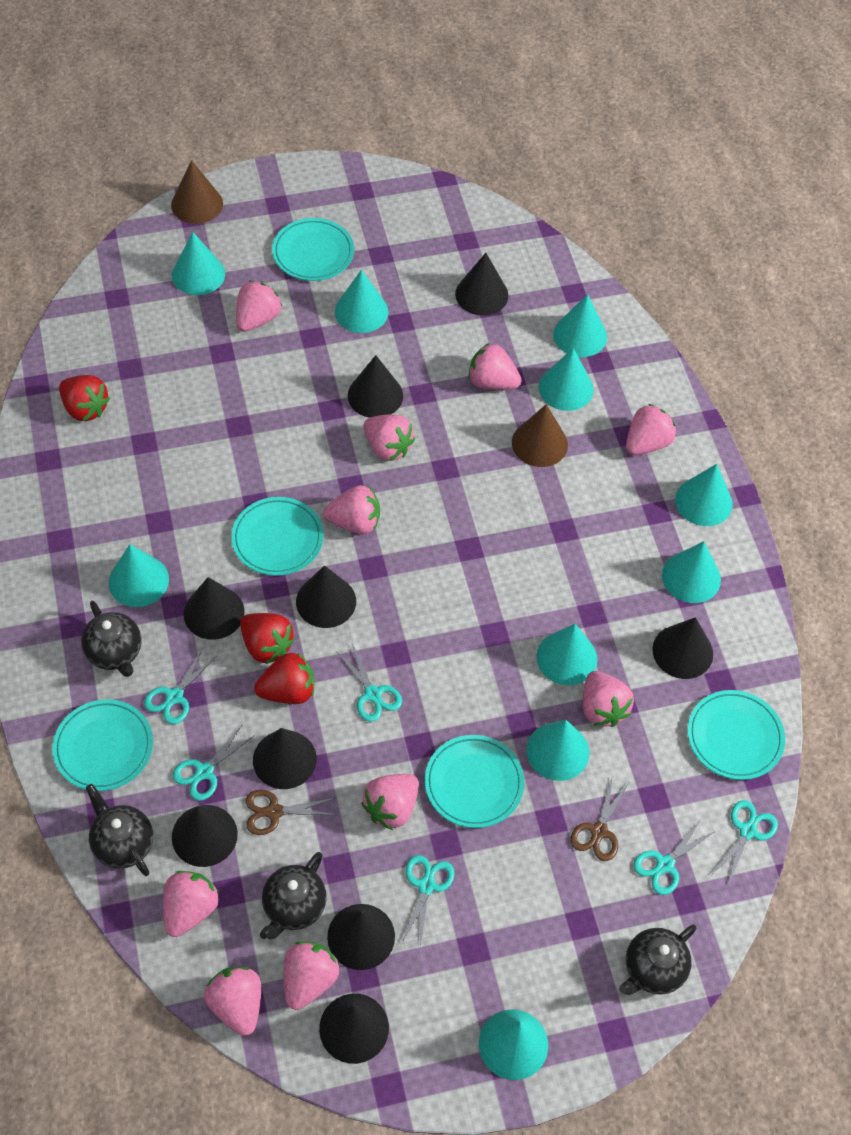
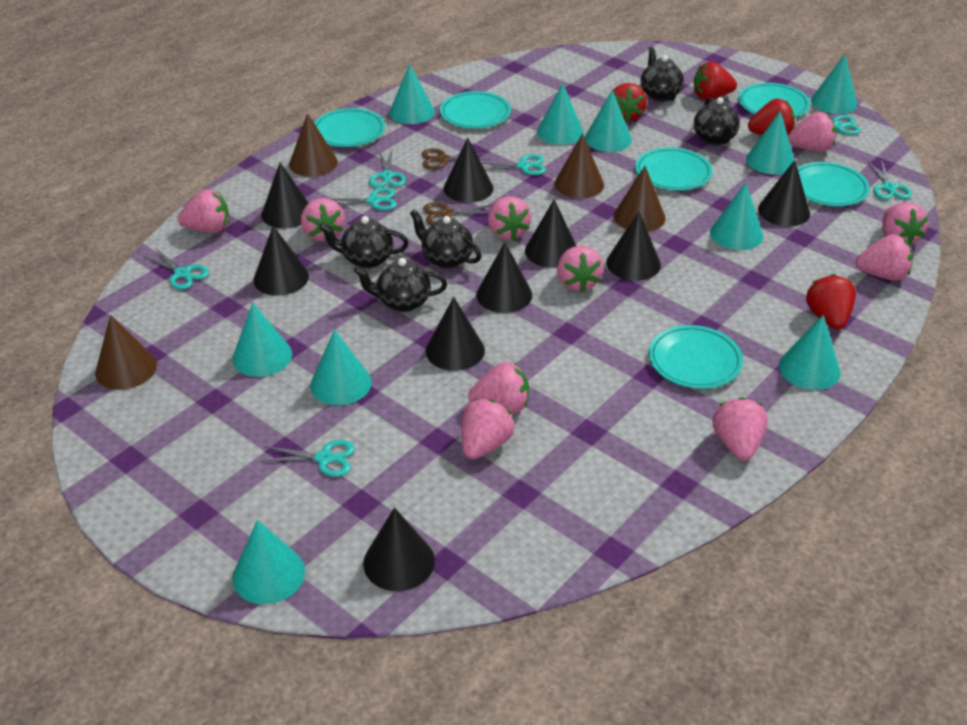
black teapot: 4 -> 5
brown cone: 2 -> 4
red strawberry: 3 -> 4
turquoise plate: 5 -> 6
turquoise scissors: 6 -> 7

